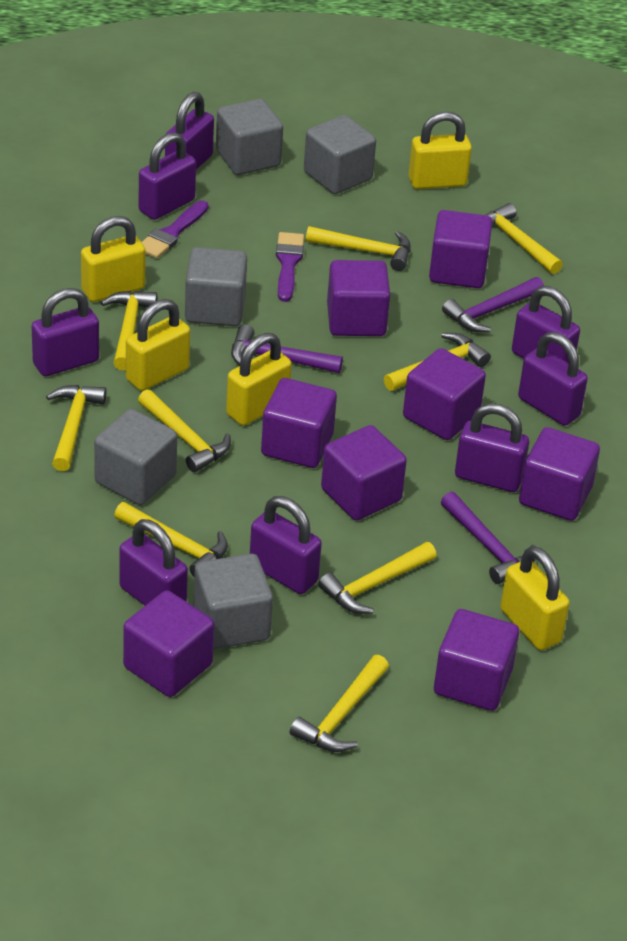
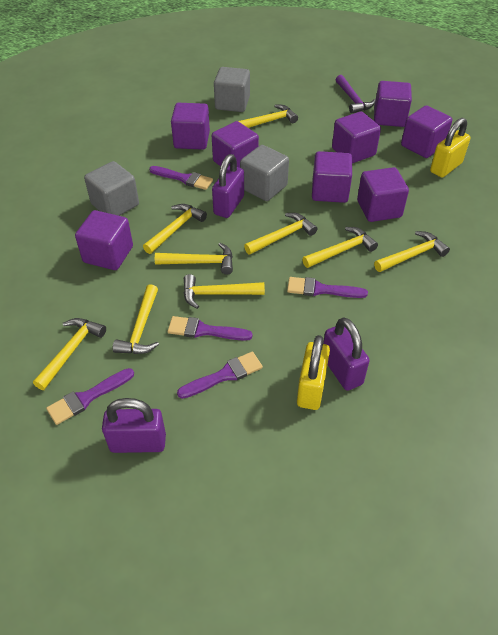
grey cube: 5 -> 3
purple brush: 2 -> 5
purple hammer: 3 -> 1
purple padlock: 8 -> 3
yellow padlock: 5 -> 2

